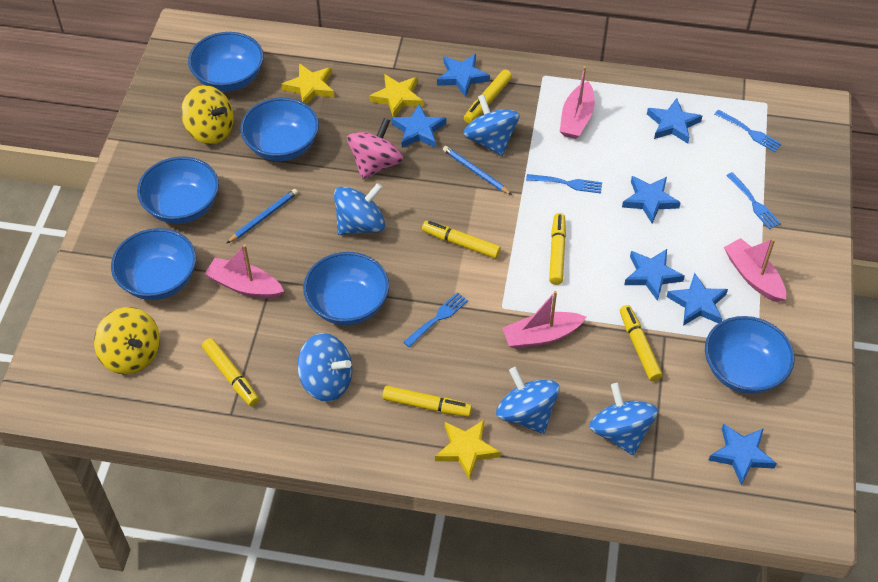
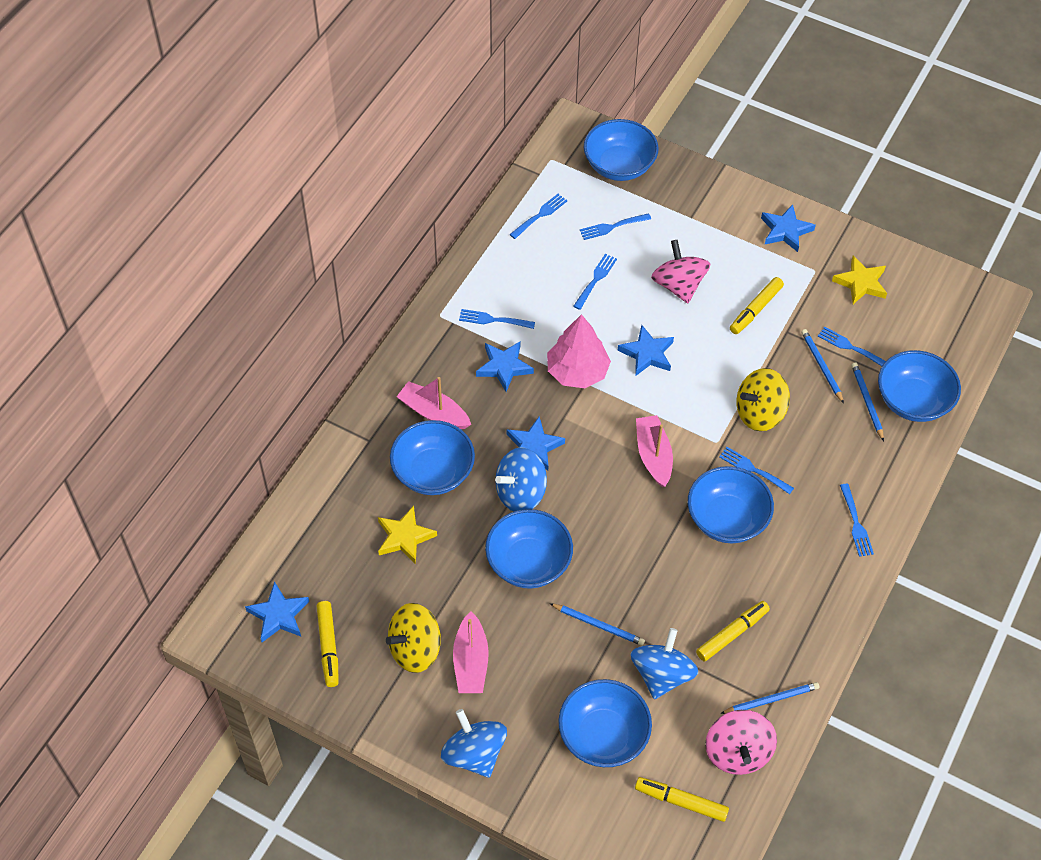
blue fork: 4 -> 7
blue pencil: 2 -> 4
blue spinning top: 5 -> 3
blue star: 7 -> 5
pink boat: 4 -> 3
pink spinning top: 1 -> 2
pink tree: 0 -> 1
yellow marker: 6 -> 4
yellow star: 3 -> 2

